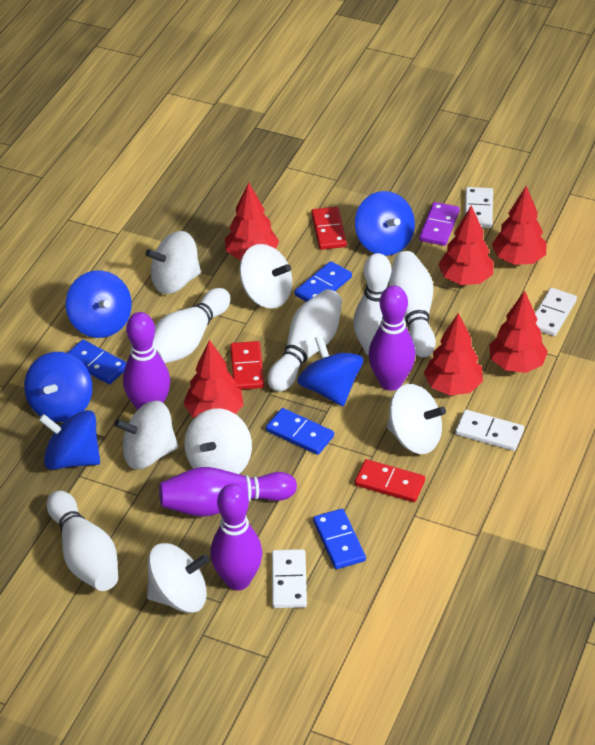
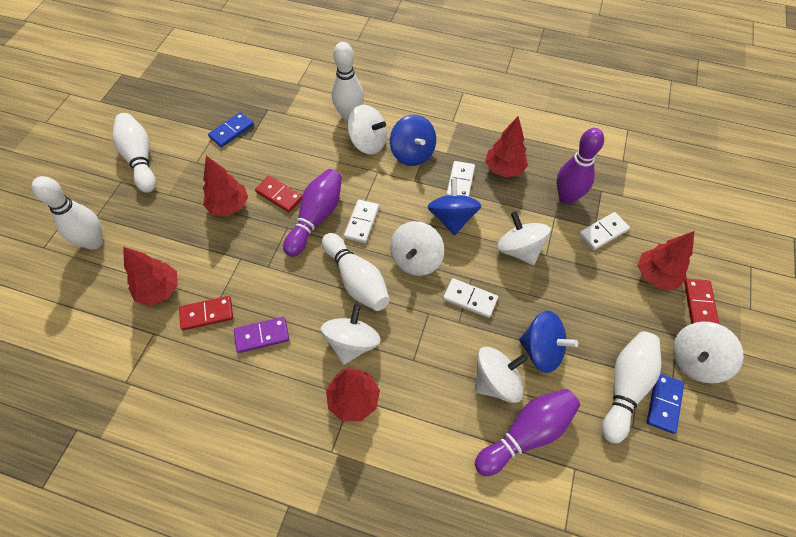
blue domino: 4 -> 2
blue spinning top: 5 -> 3
purple bowling pin: 4 -> 3
red tree: 6 -> 5

